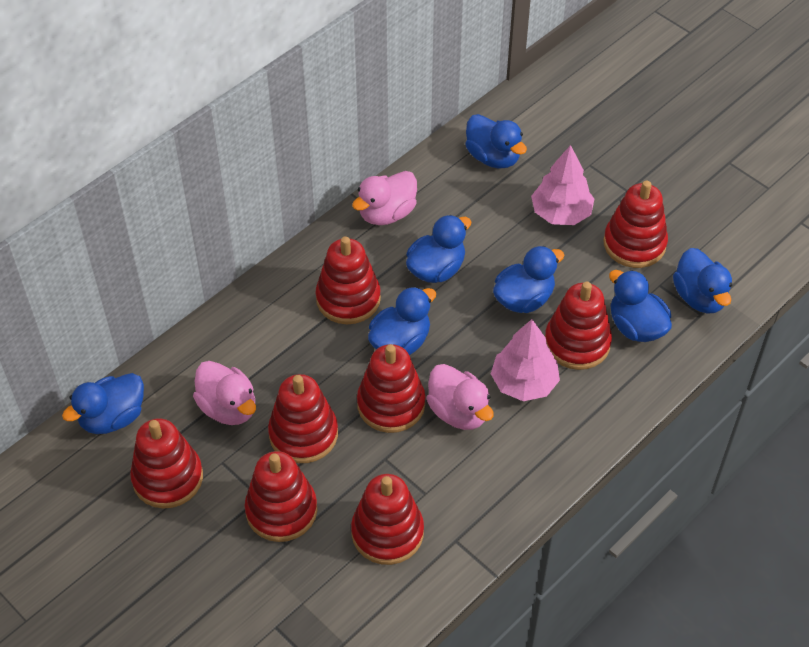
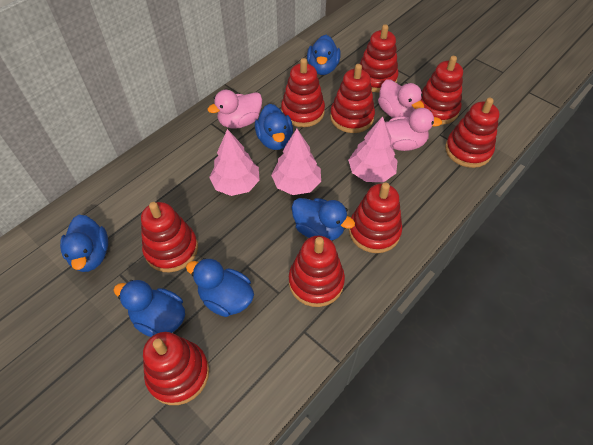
blue duck: 7 -> 6
pink tree: 2 -> 3
red stacking toy: 8 -> 9

